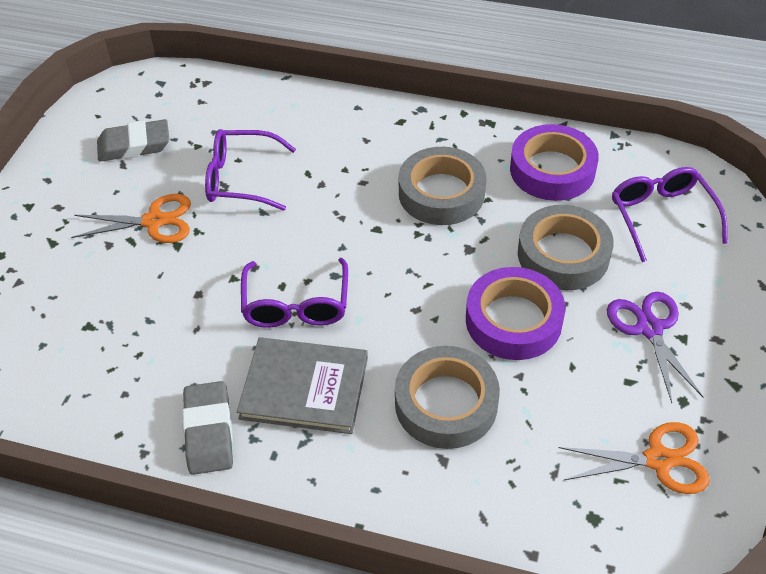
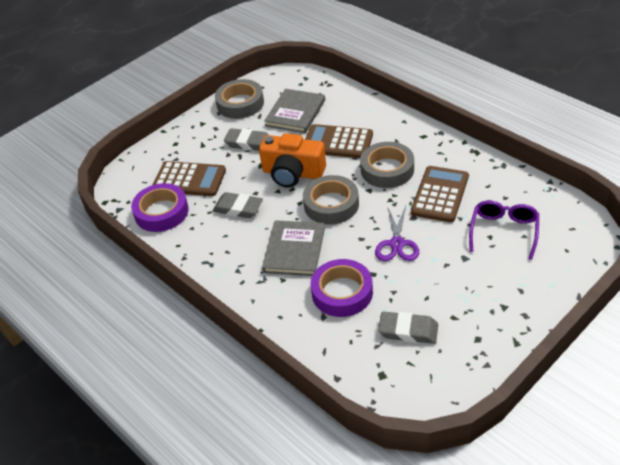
brown calculator: 0 -> 3
grey book: 1 -> 2
grey eraser: 2 -> 3
orange camera: 0 -> 1
orange scissors: 2 -> 0
purple glasses: 3 -> 1

